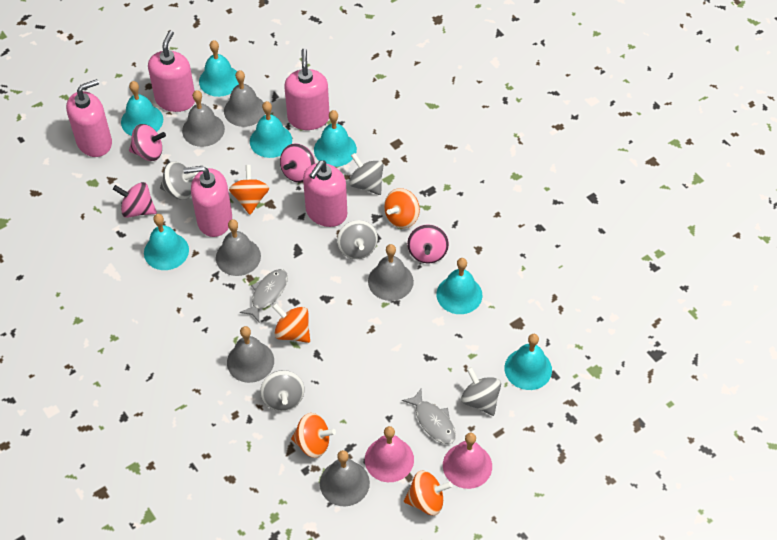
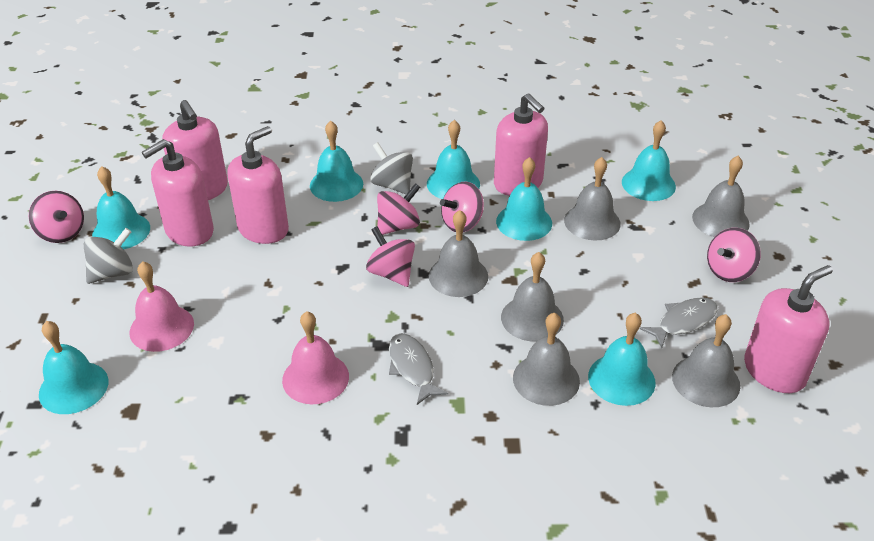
grey spinning top: 5 -> 2
orange spinning top: 5 -> 0
pink spinning top: 4 -> 5

